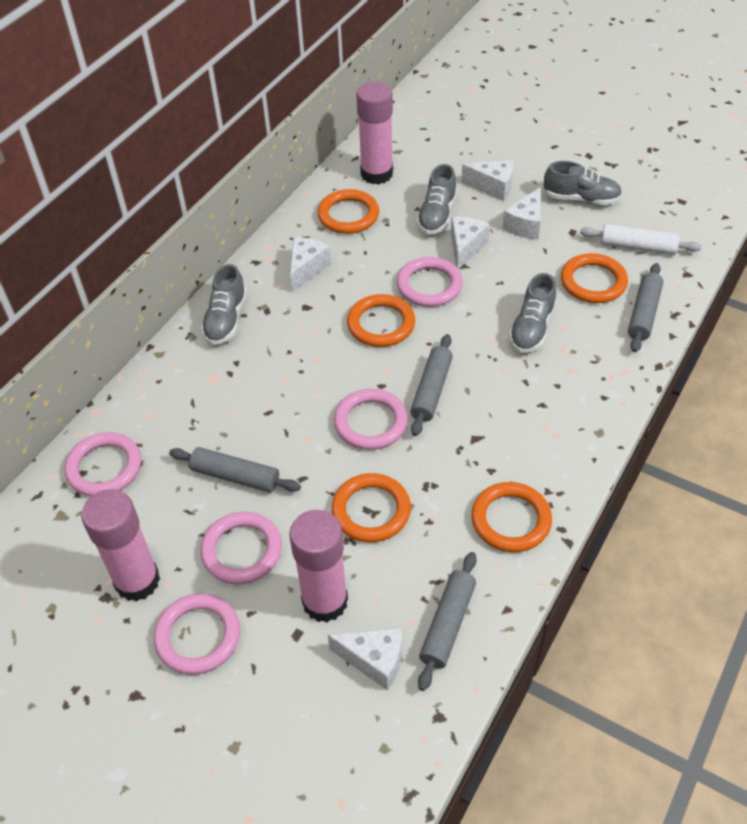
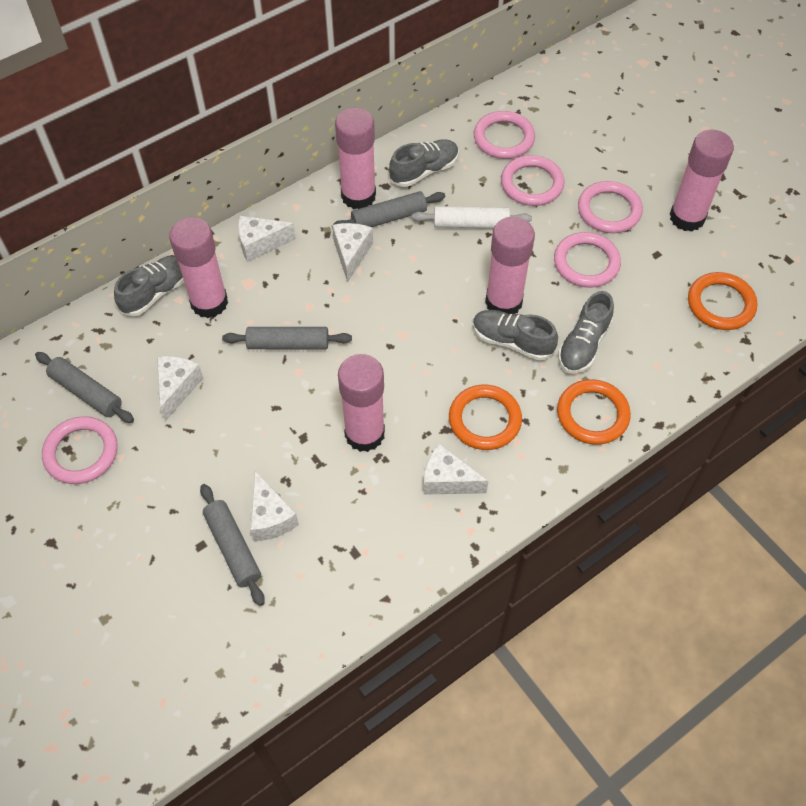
orange ring: 5 -> 3
pink glue stick: 3 -> 5

